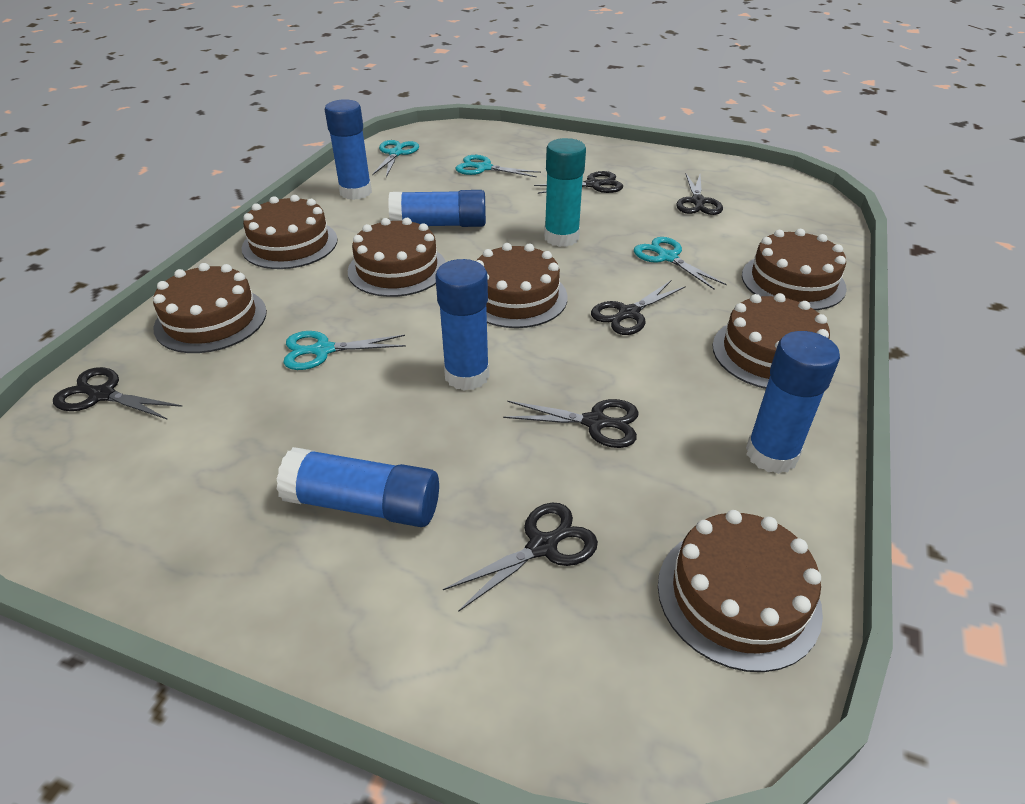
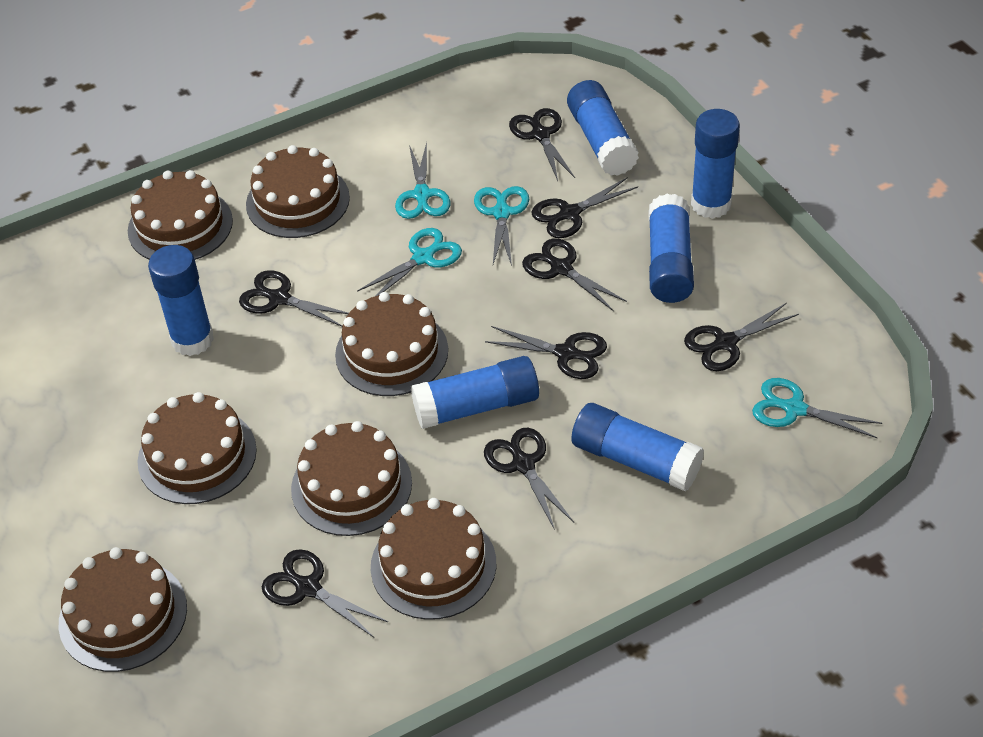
black scissors: 6 -> 8
blue glue stick: 5 -> 6
turquoise glue stick: 1 -> 0

